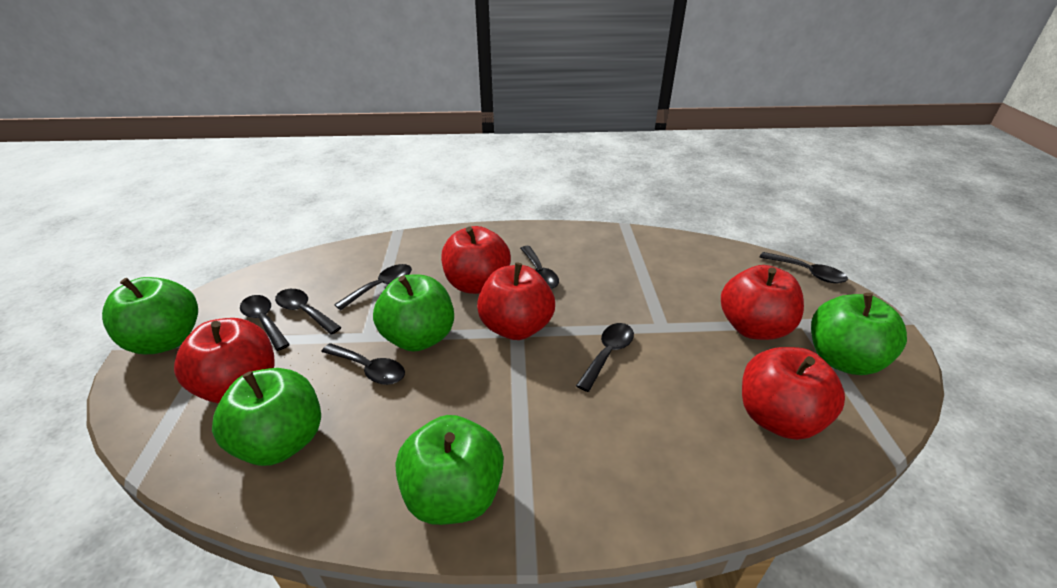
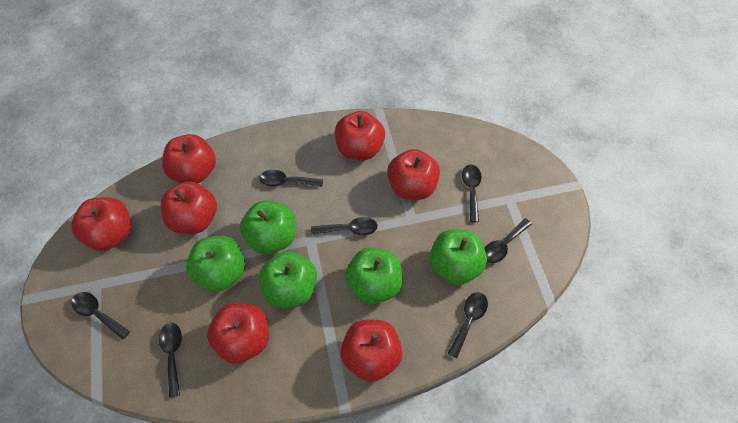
red apple: 5 -> 7

